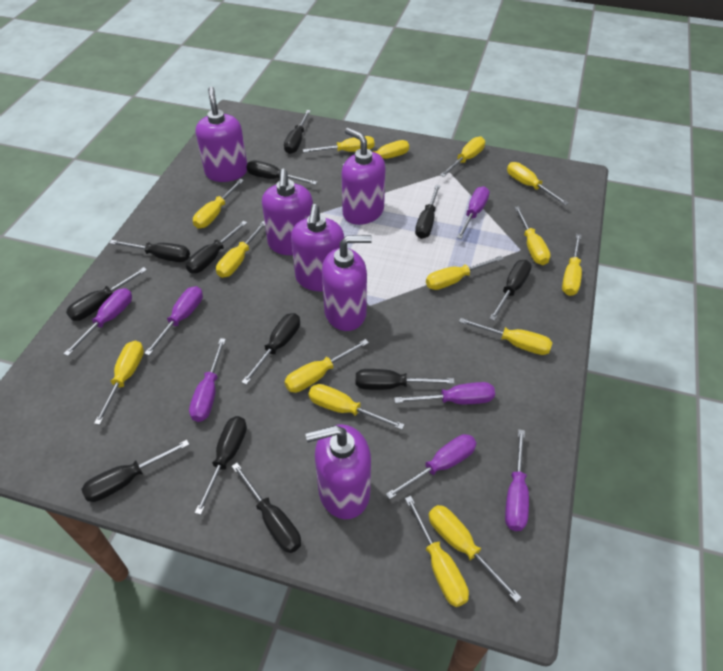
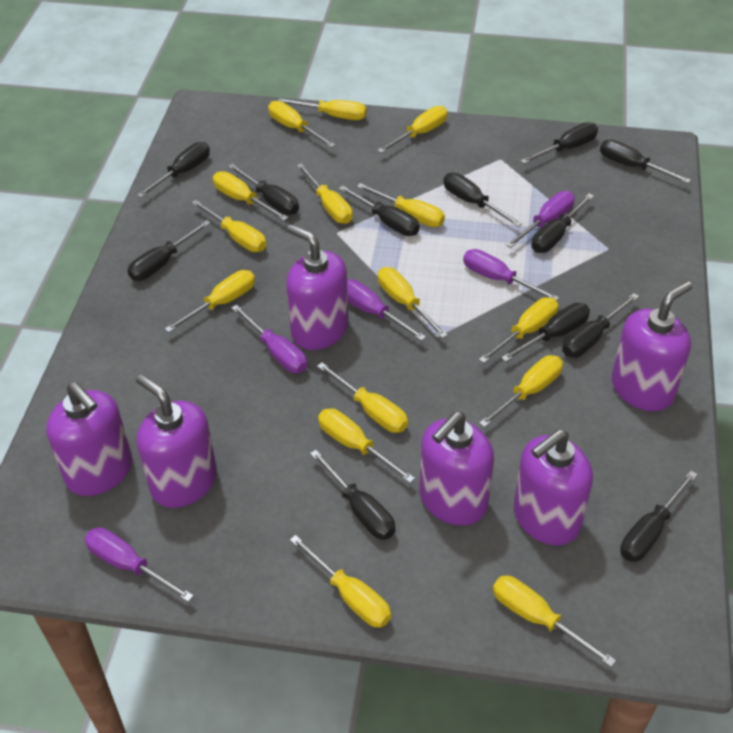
purple screwdriver: 7 -> 5

